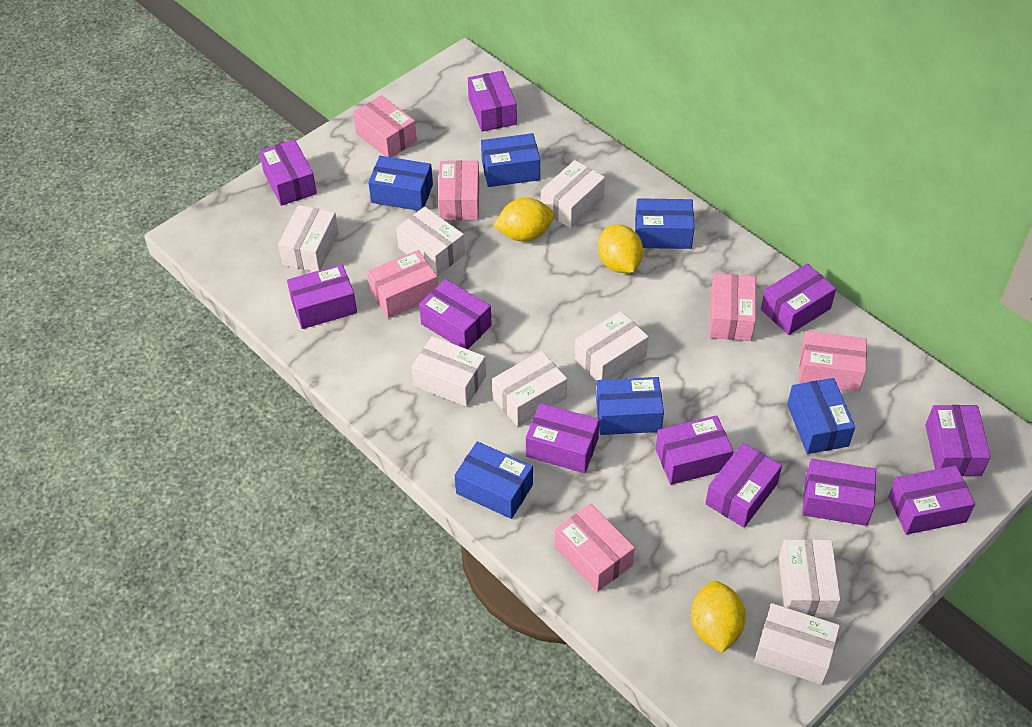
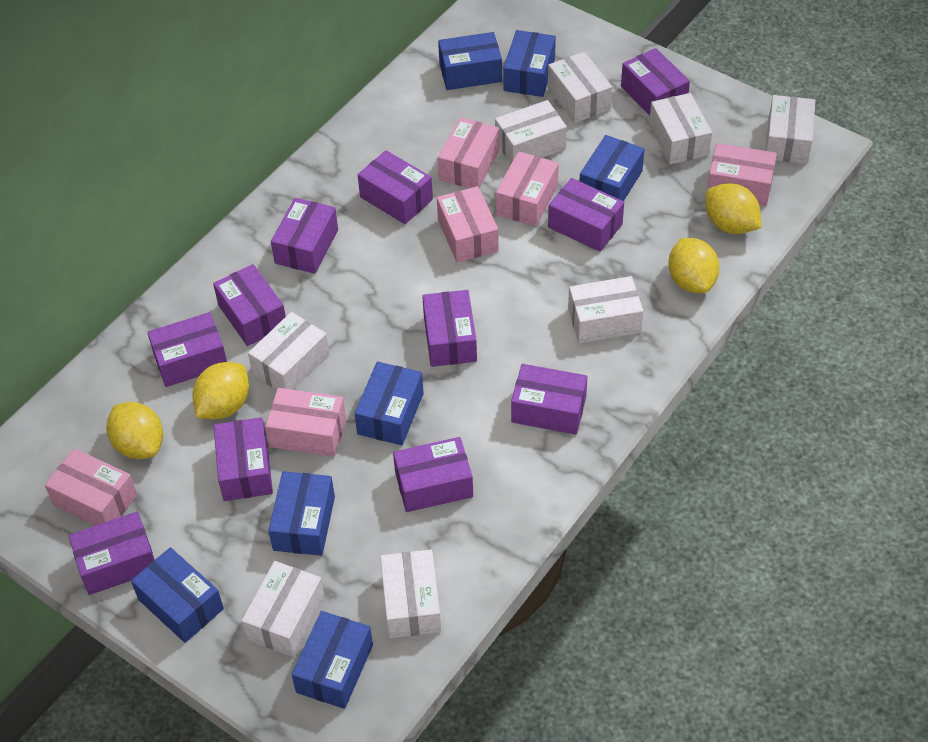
blue box: 6 -> 7
yellow lemon: 3 -> 4

